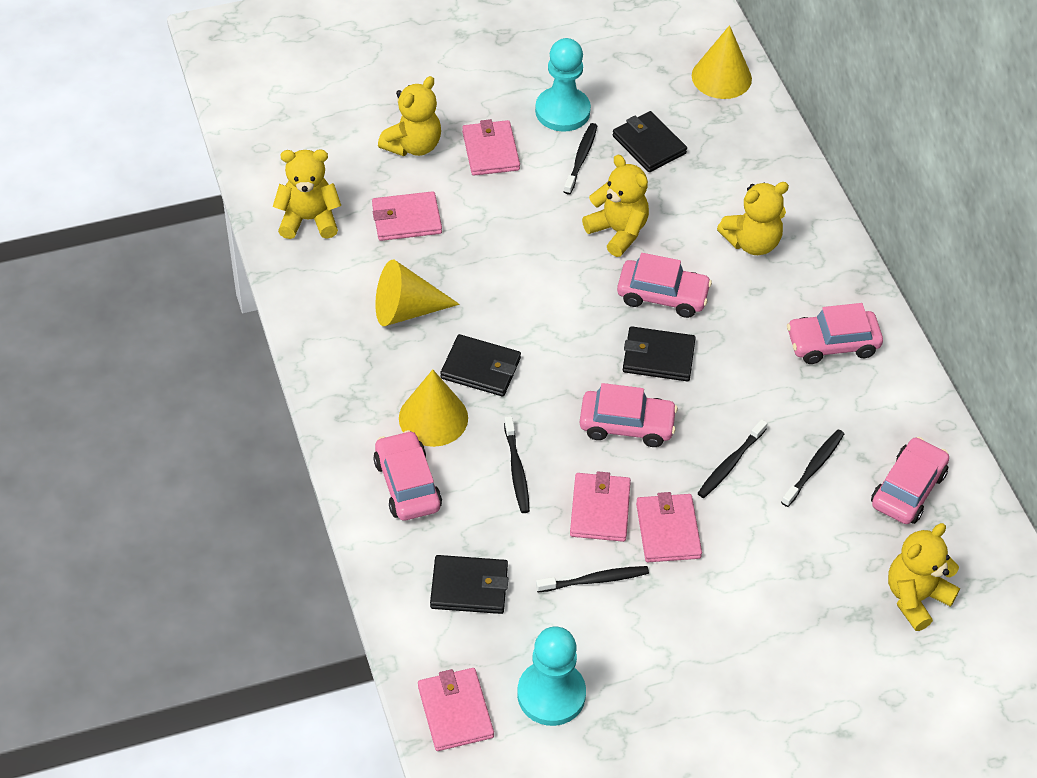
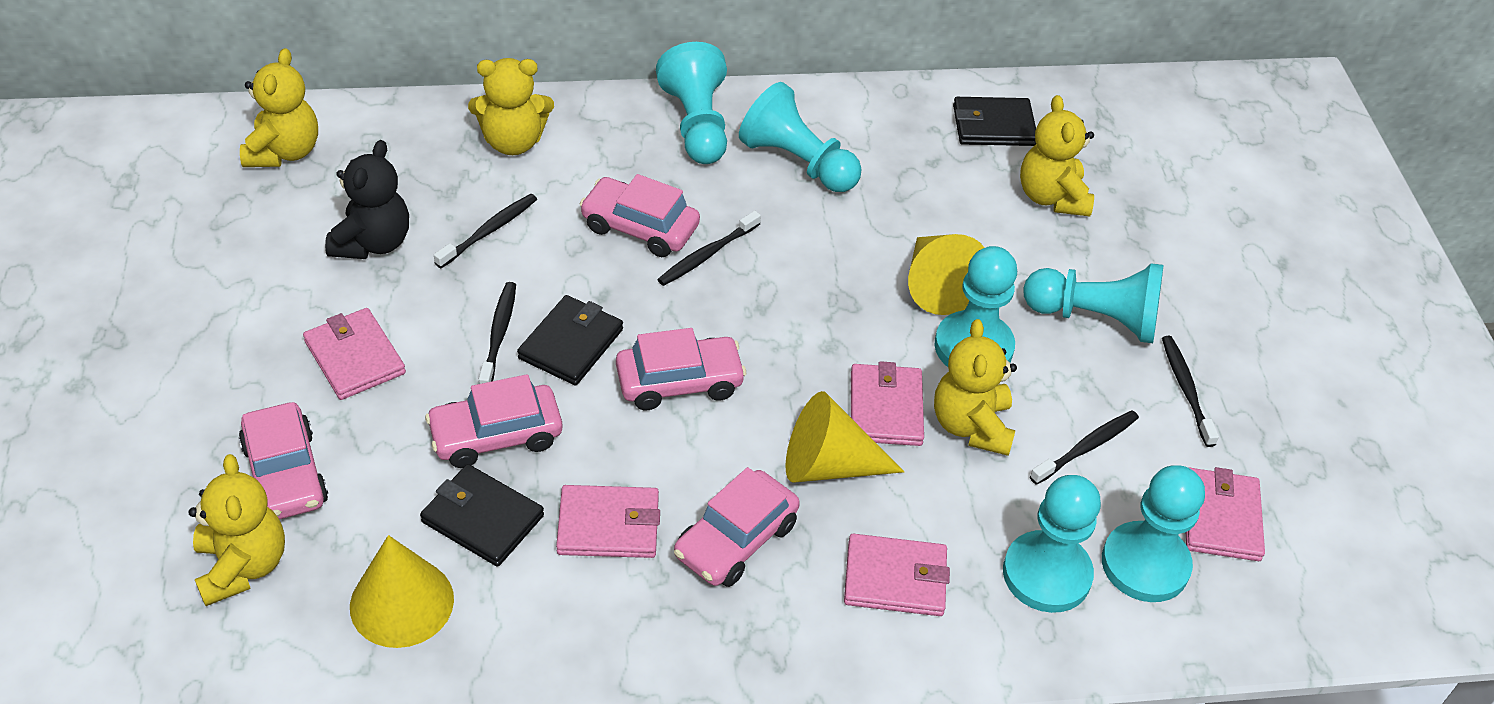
black teddy bear: 0 -> 1
black wallet: 4 -> 3
turquoise pawn: 2 -> 6

